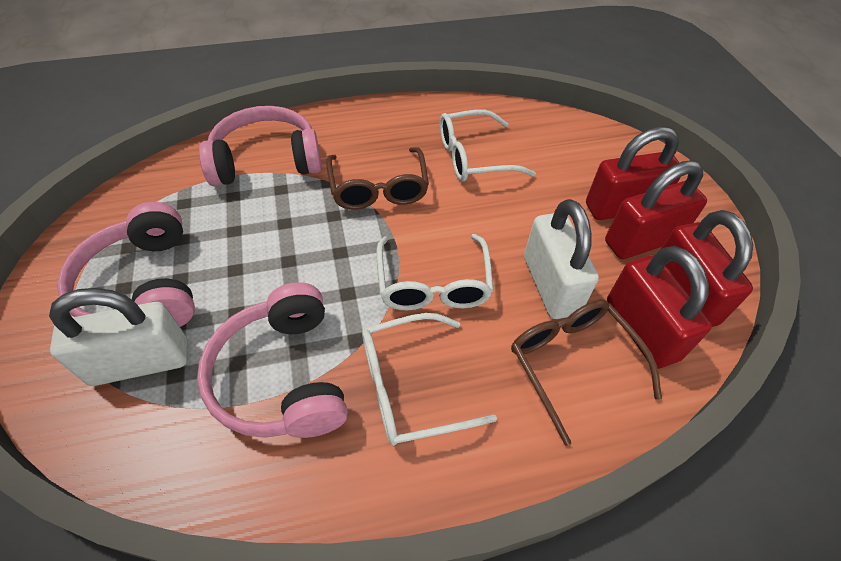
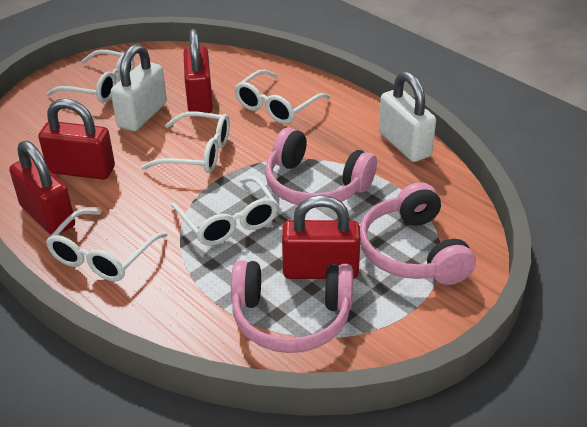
brown glasses: 2 -> 0
white glasses: 3 -> 5

